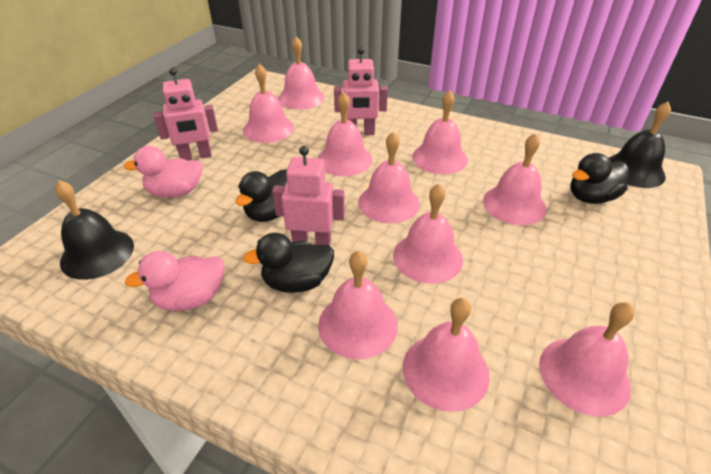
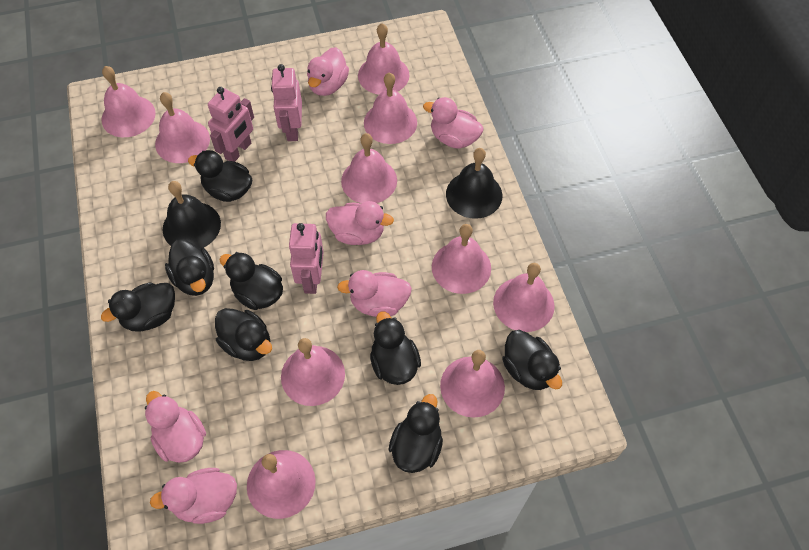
black duck: 3 -> 8
pink duck: 2 -> 6

